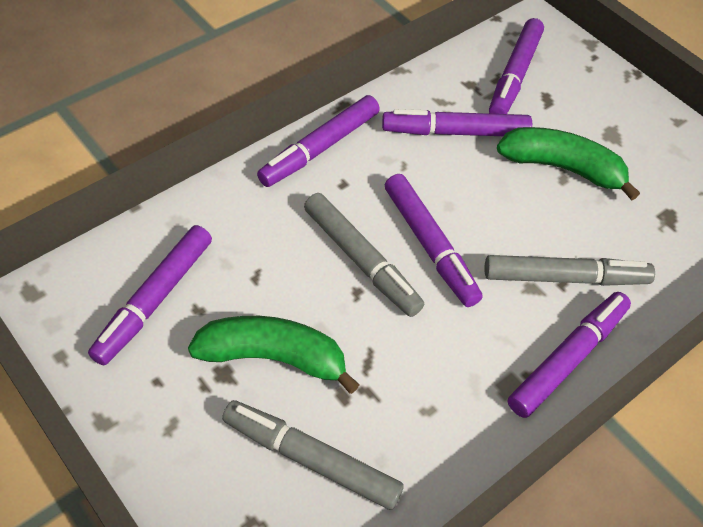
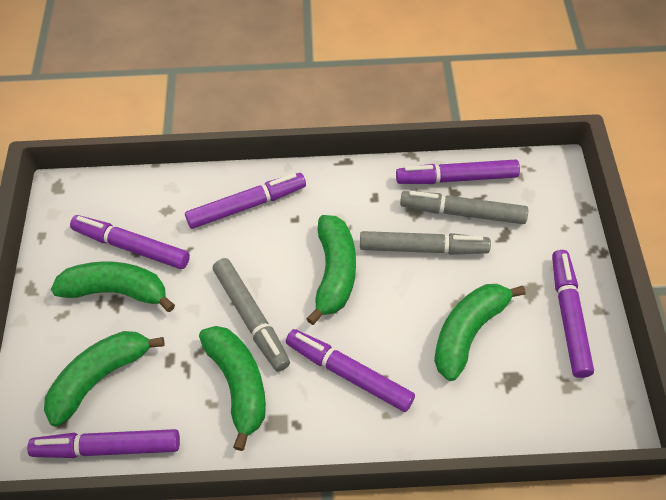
green banana: 2 -> 5

